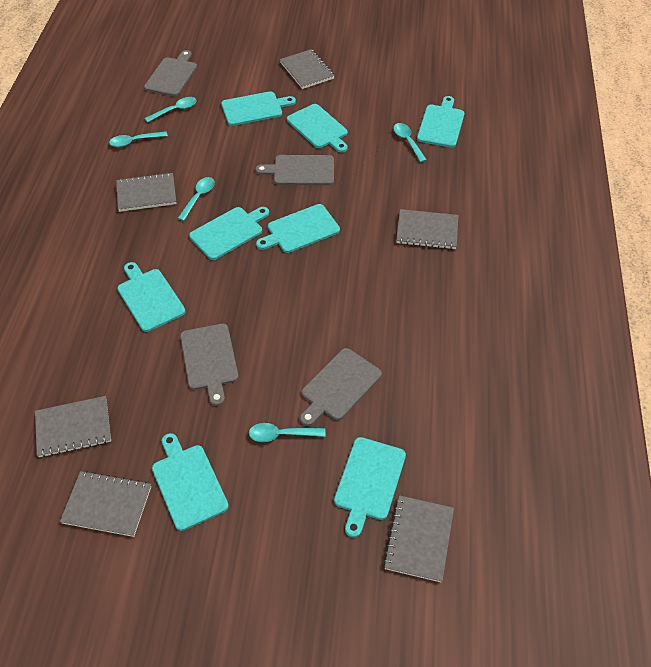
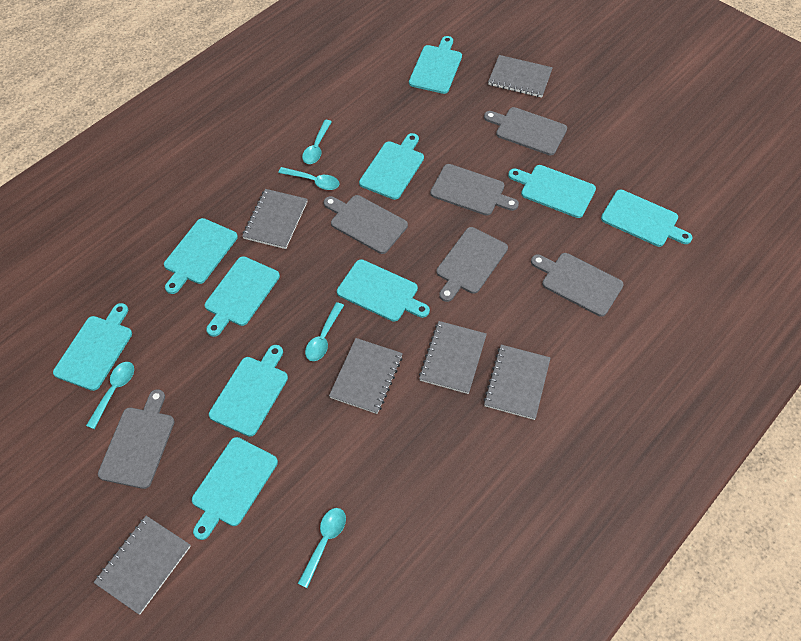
grey cutting board: 4 -> 6
turquoise cutting board: 8 -> 10

